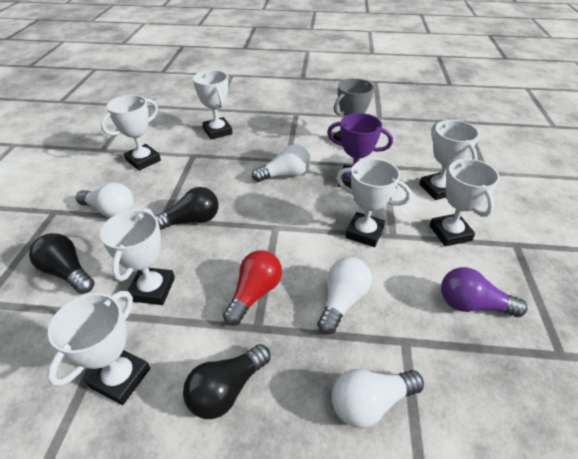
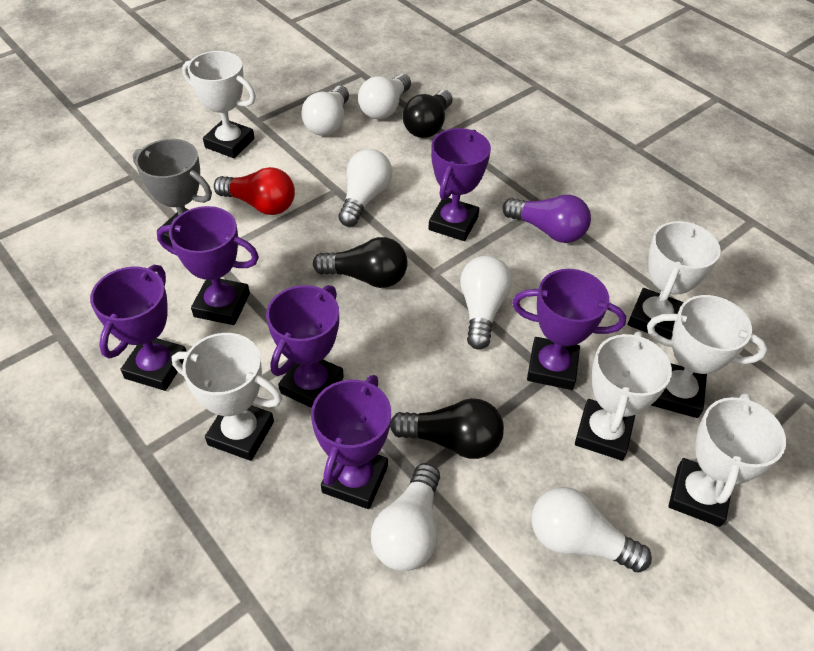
purple trophy: 1 -> 6
white light bulb: 4 -> 6
white trophy: 7 -> 6

